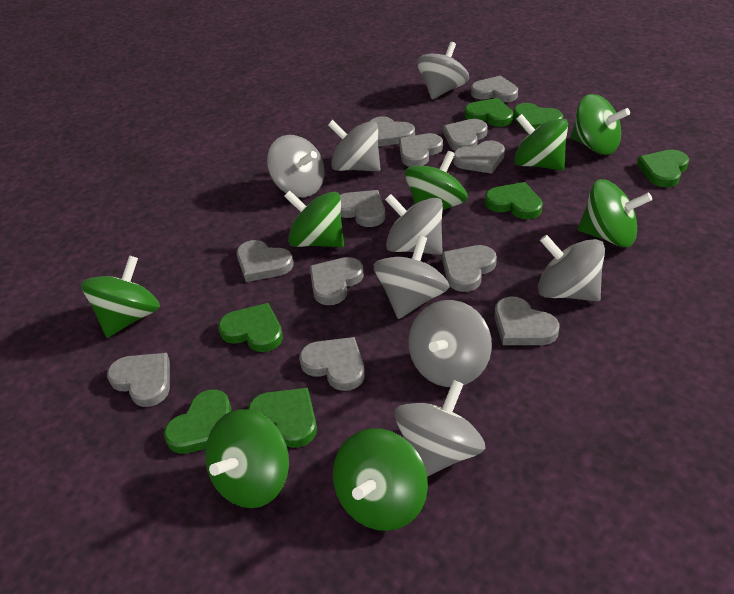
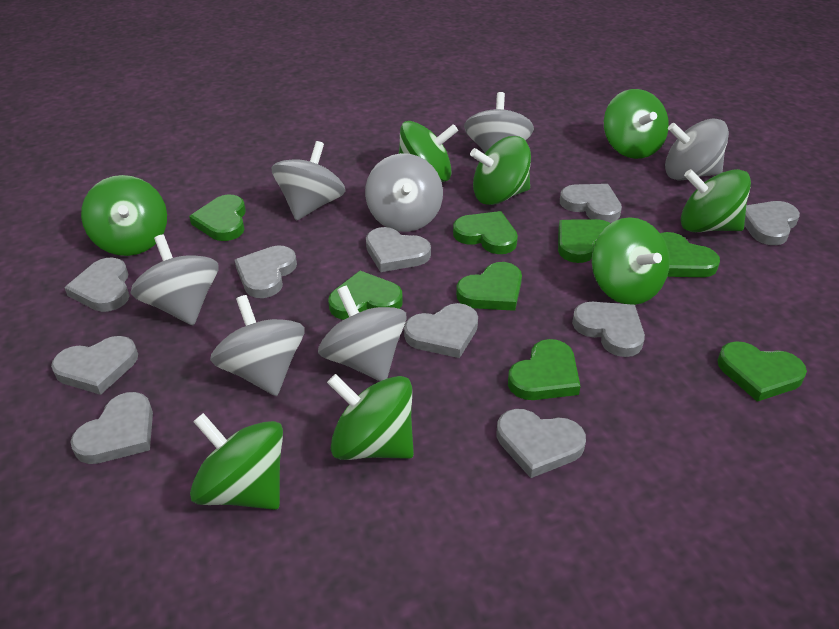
green heart: 7 -> 8
grey heart: 12 -> 10
grey spinning top: 8 -> 7

